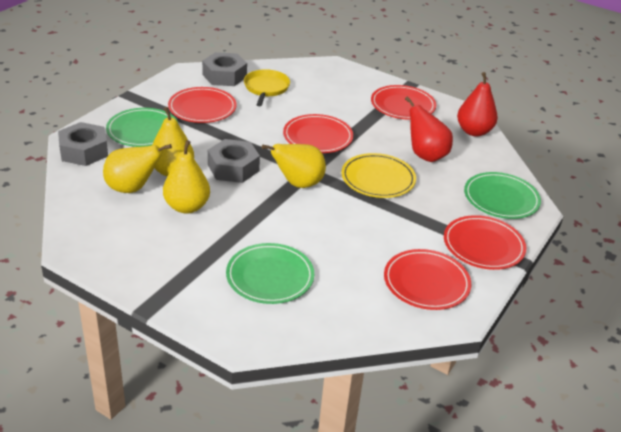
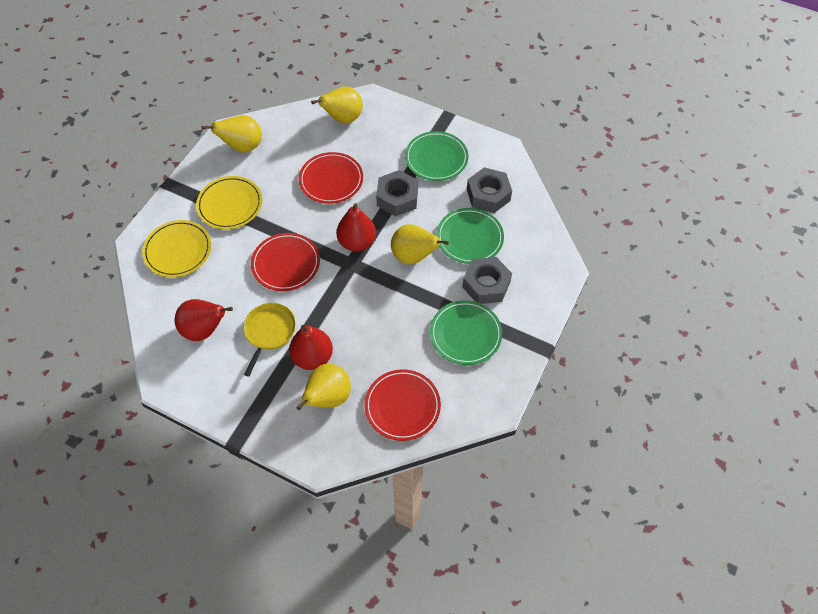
red pear: 2 -> 3
red plate: 5 -> 3
yellow plate: 1 -> 2

